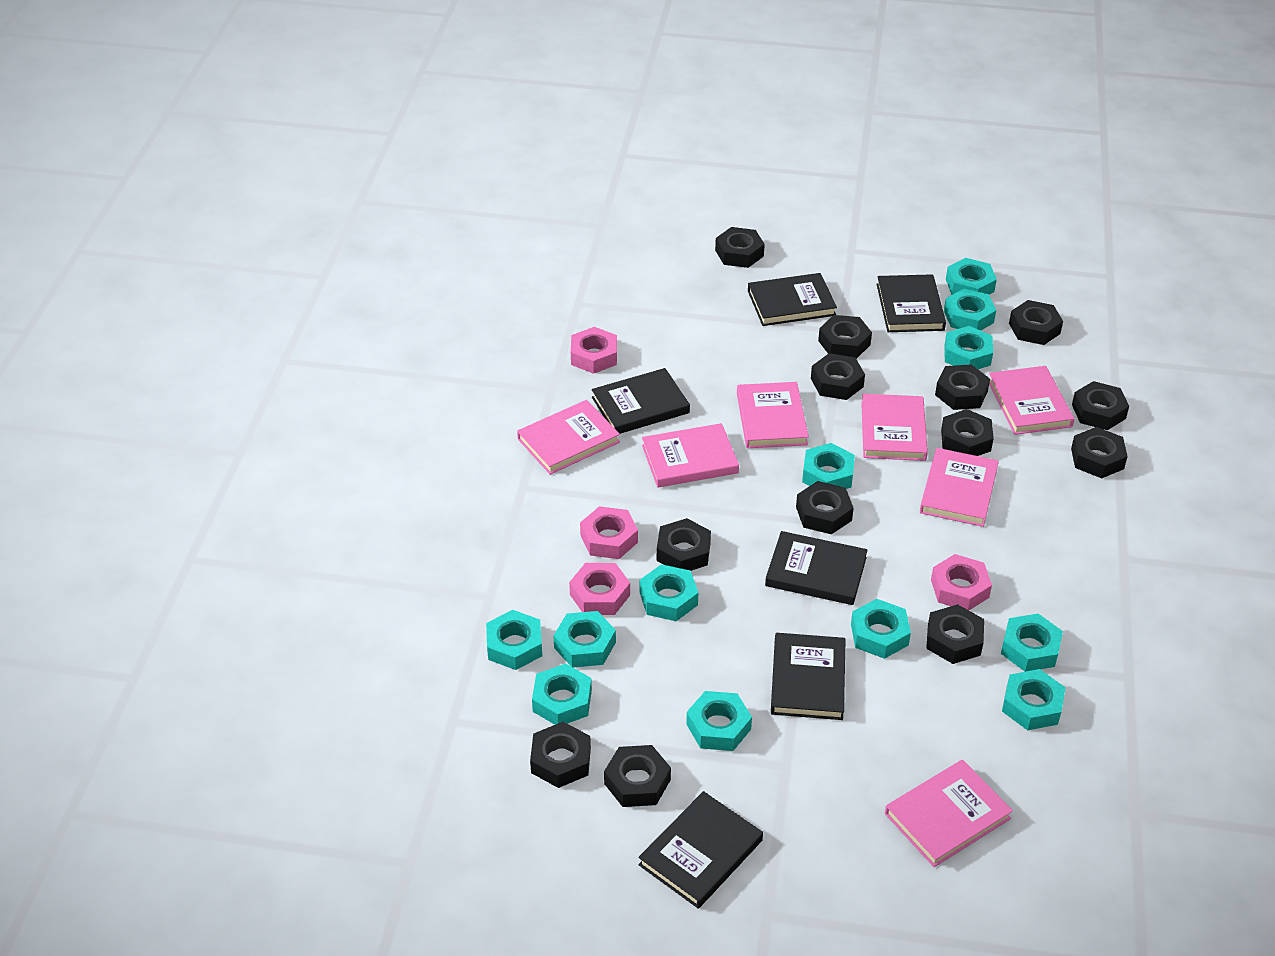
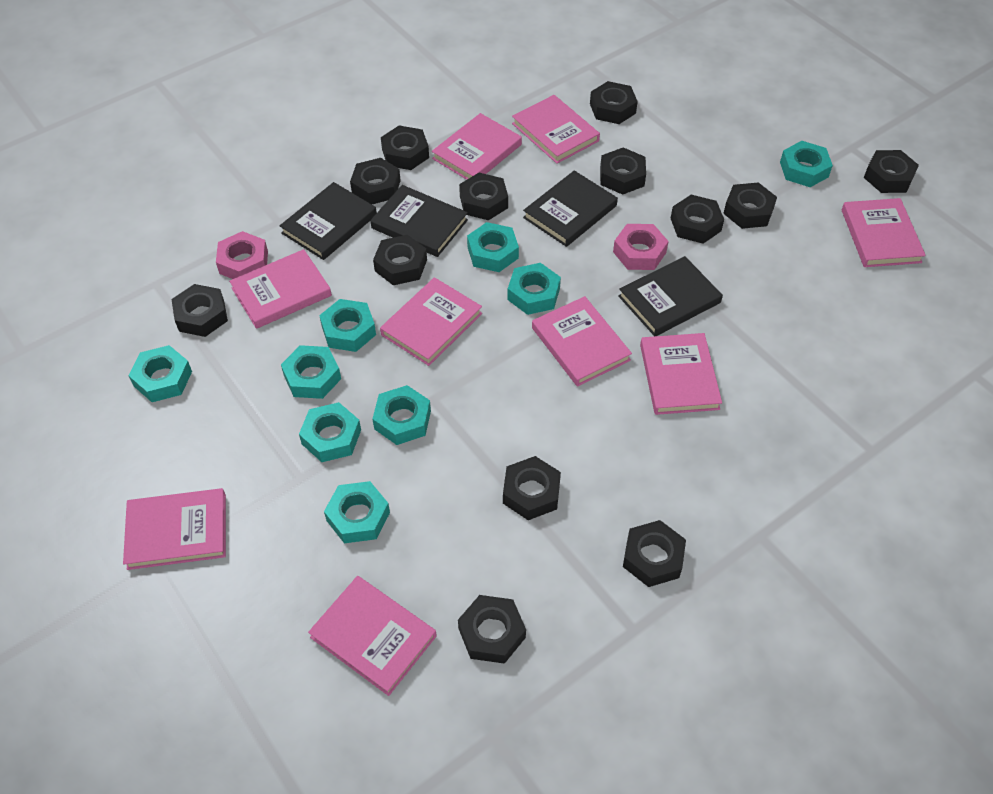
black book: 6 -> 4
pink book: 7 -> 9
pink nut: 4 -> 2
turquoise nut: 12 -> 9

